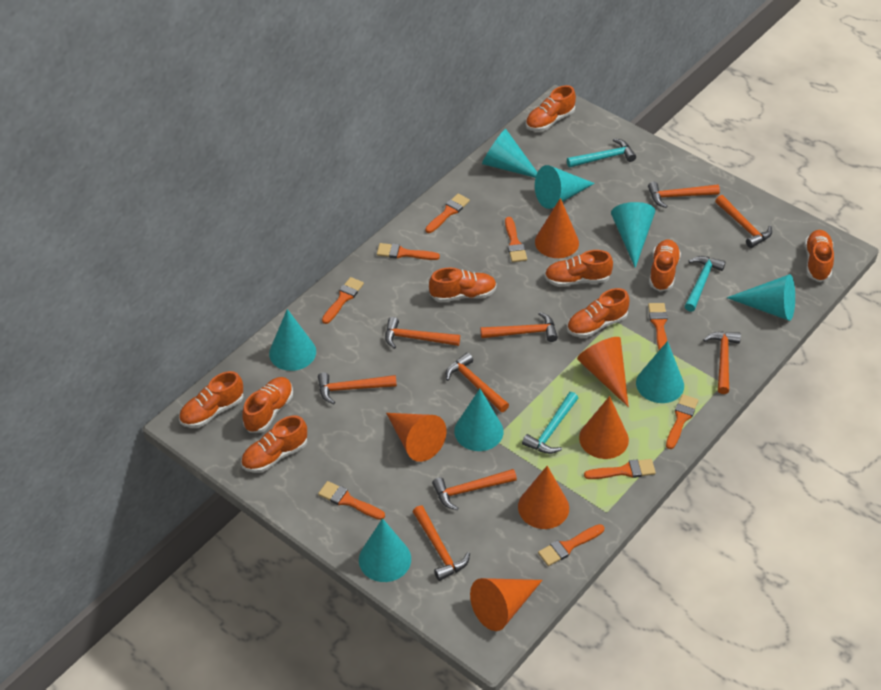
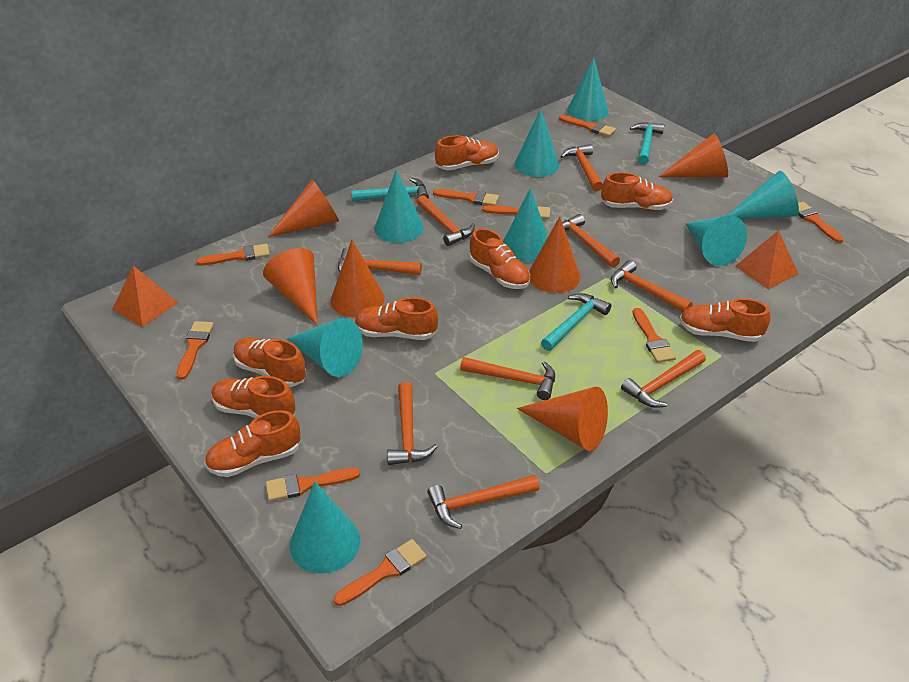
orange pyramid: 0 -> 2
orange shoe: 9 -> 8

